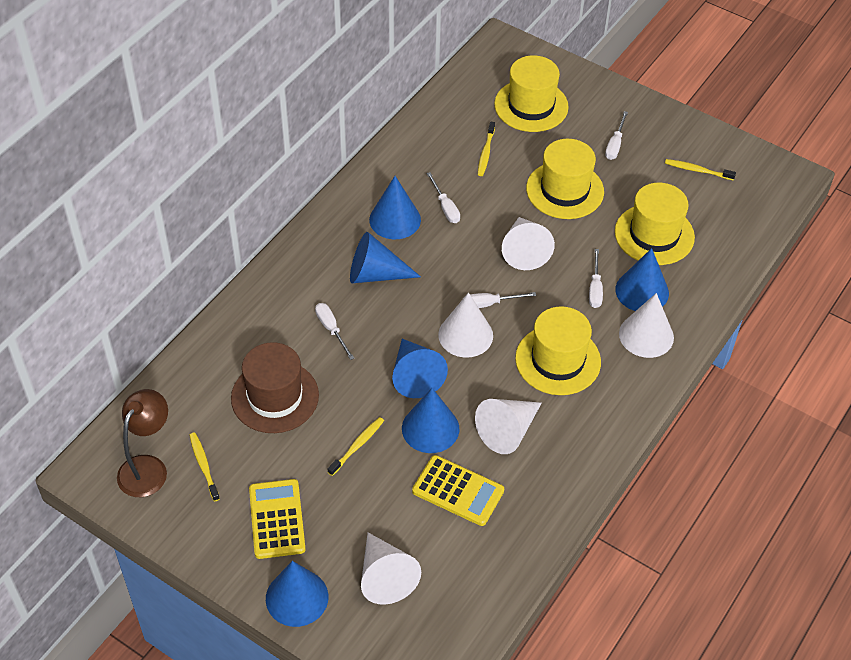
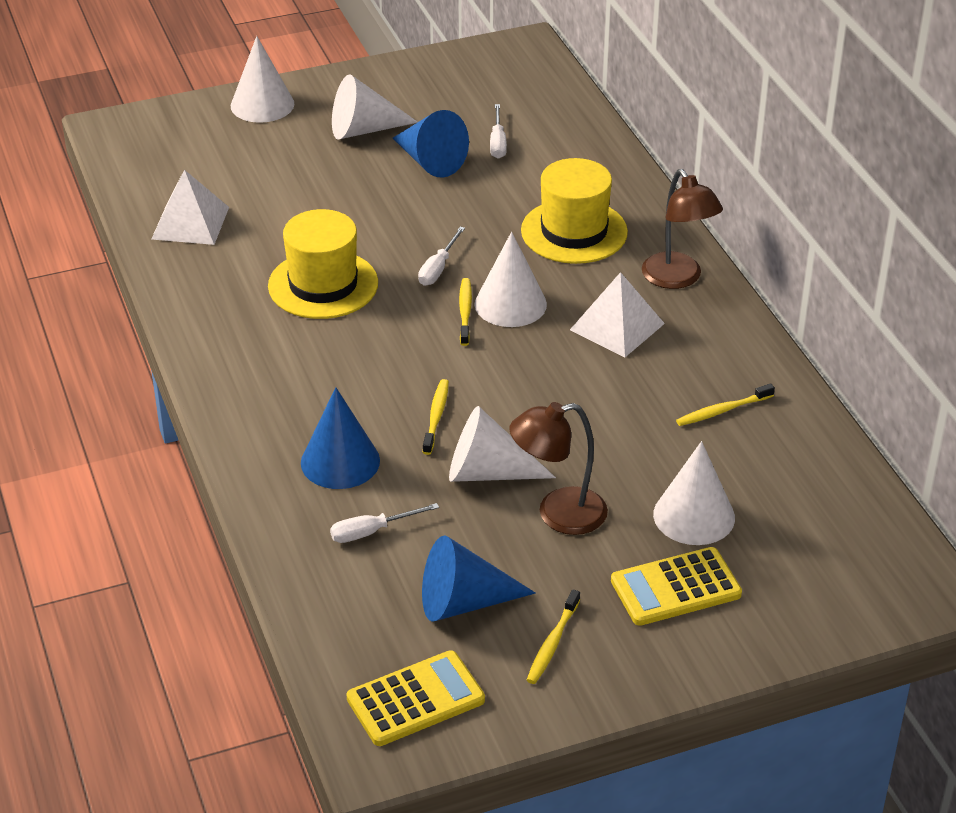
blue cone: 6 -> 3
brown hat: 1 -> 0
brown lamp: 1 -> 2
white pyramid: 0 -> 2
white screwdriver: 5 -> 3
yellow hat: 4 -> 2

